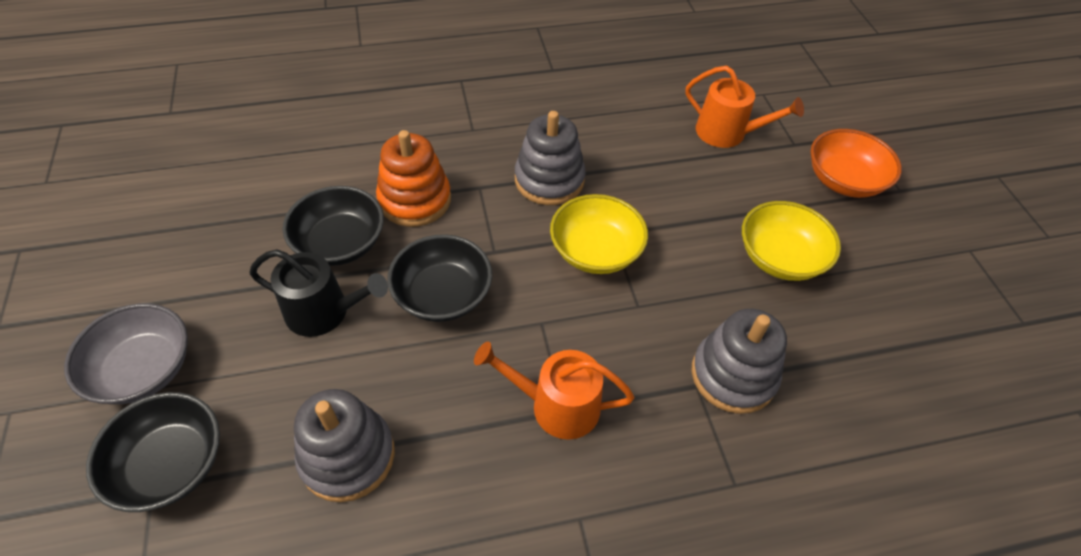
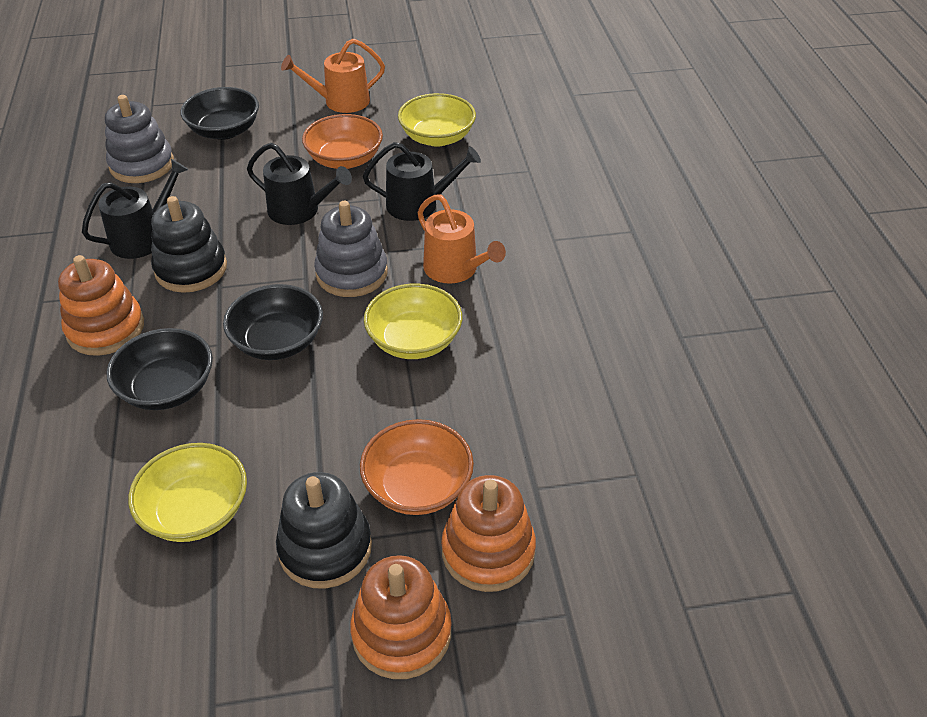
black stacking toy: 0 -> 2
black watering can: 1 -> 3
grey bowl: 1 -> 0
grey stacking toy: 3 -> 2
orange bowl: 1 -> 2
orange stacking toy: 1 -> 3
yellow bowl: 2 -> 3

